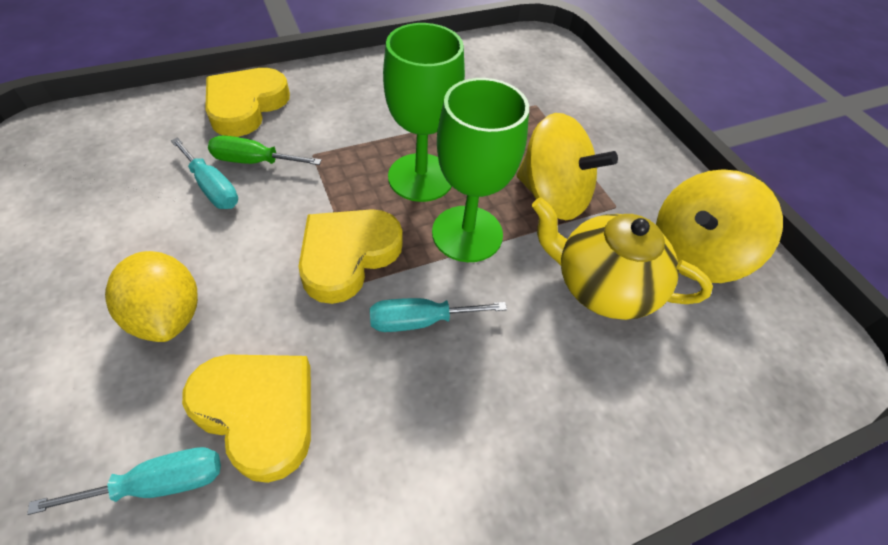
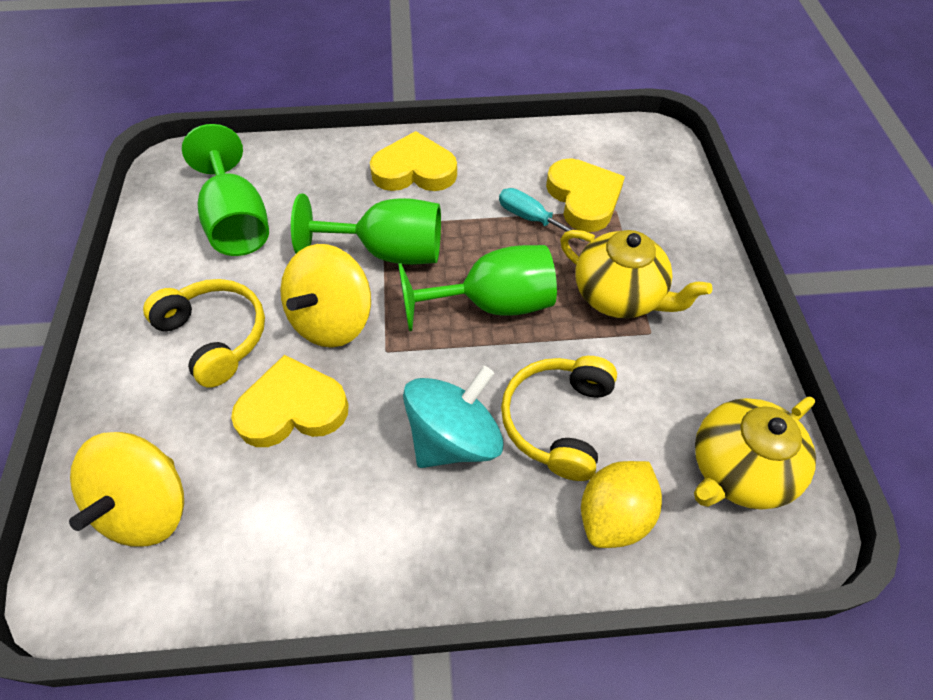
green goblet: 2 -> 3
green screwdriver: 1 -> 0
turquoise screwdriver: 3 -> 1
turquoise spinning top: 0 -> 1
yellow headphones: 0 -> 2
yellow teapot: 1 -> 2

